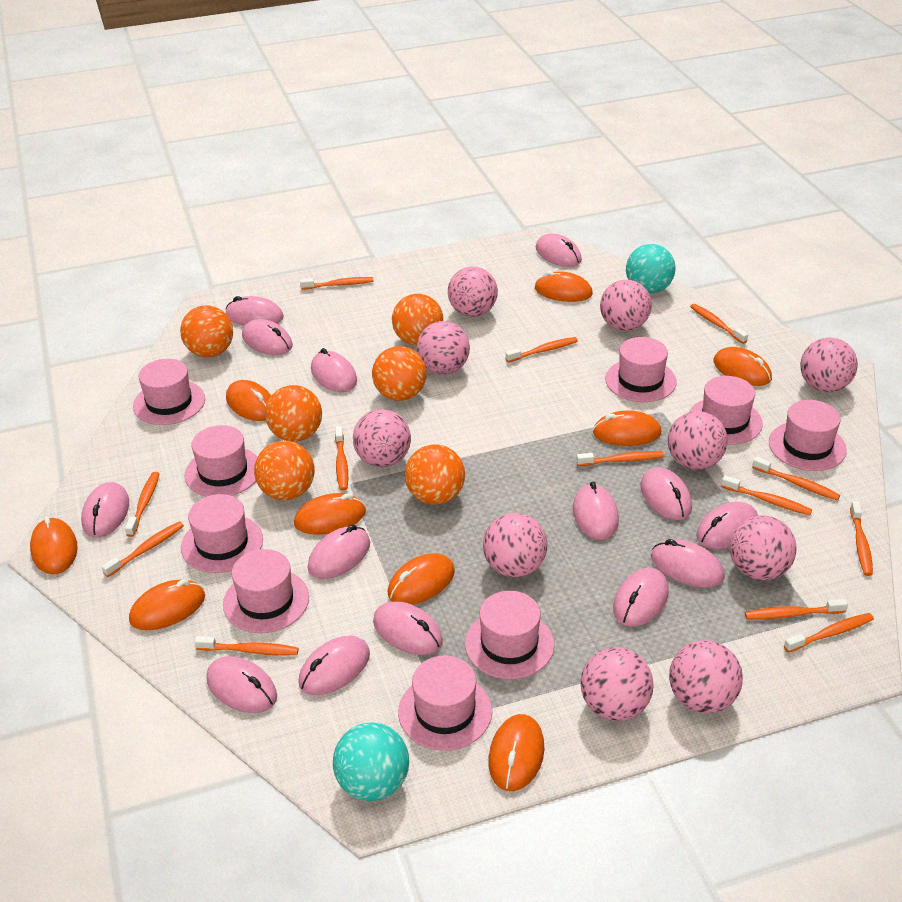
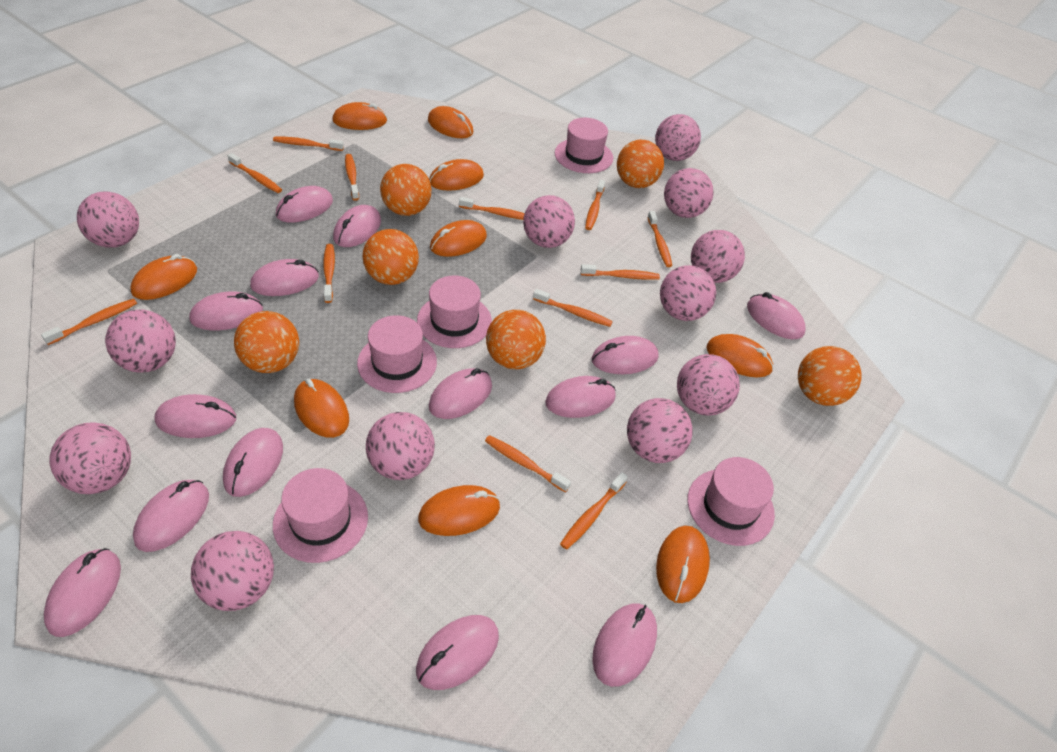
orange toothbrush: 13 -> 12
pink ball: 10 -> 12
pink hat: 9 -> 5
turquoise ball: 2 -> 0

